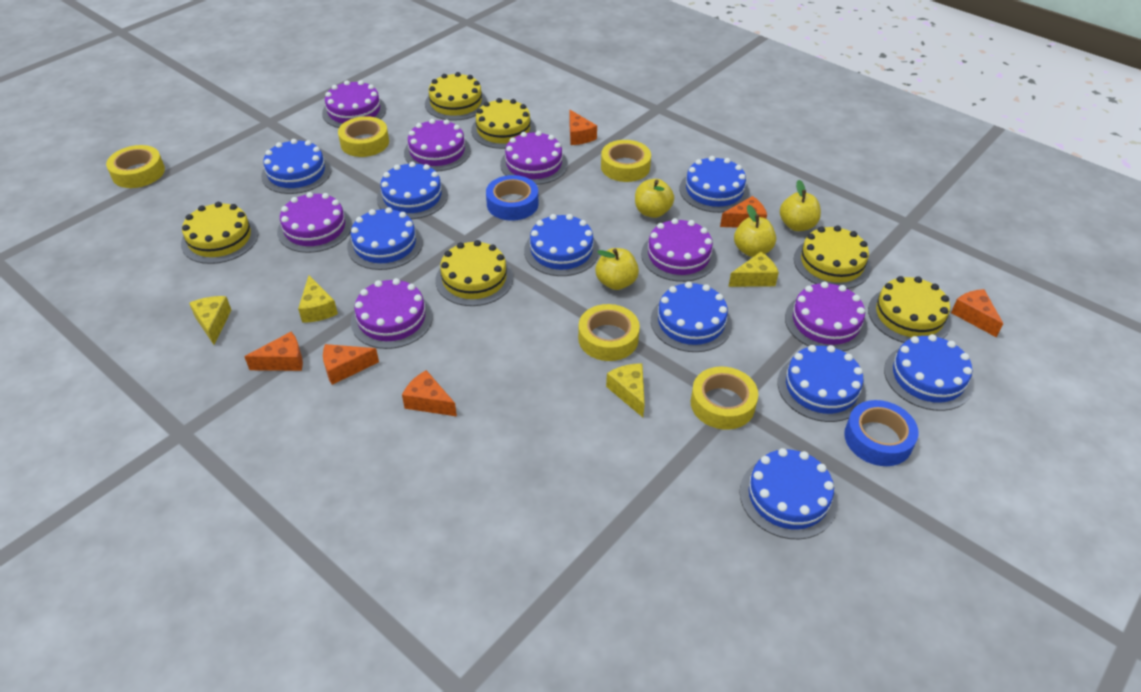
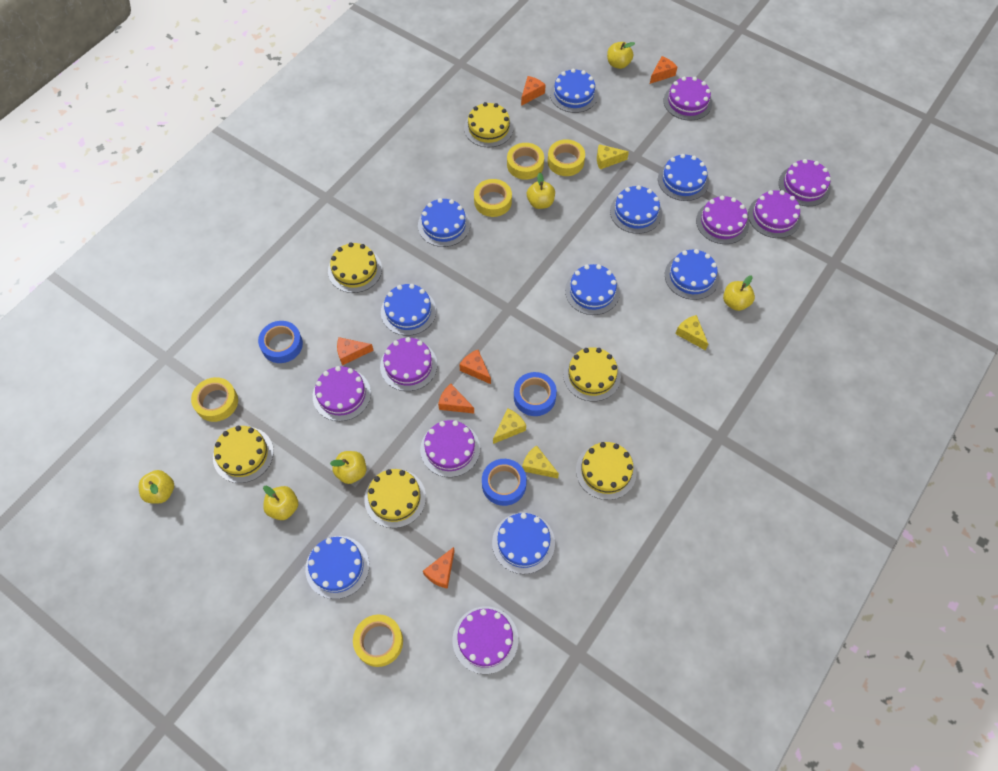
blue tape: 2 -> 3
purple cake: 7 -> 8
yellow apple: 4 -> 6

